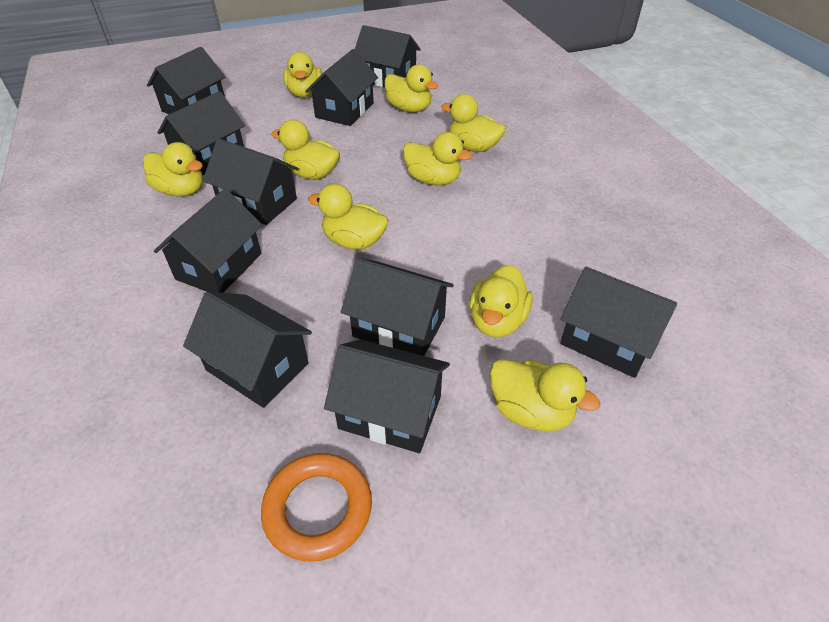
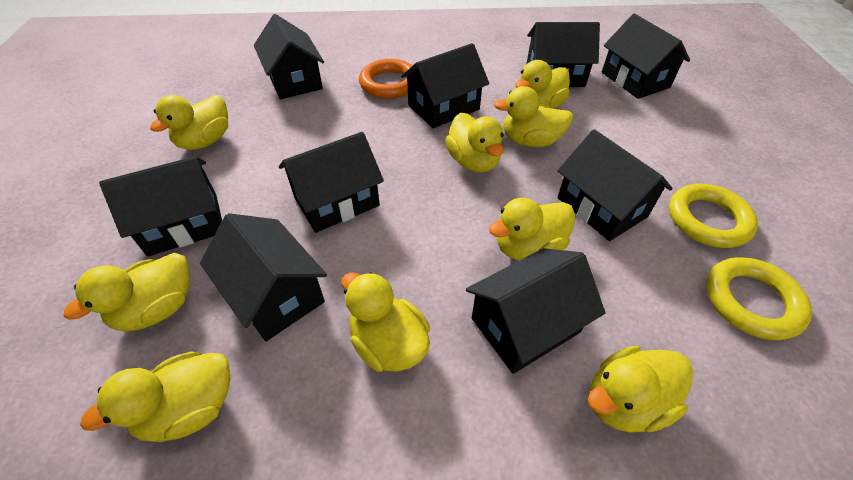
black house: 10 -> 9
yellow ring: 0 -> 2

